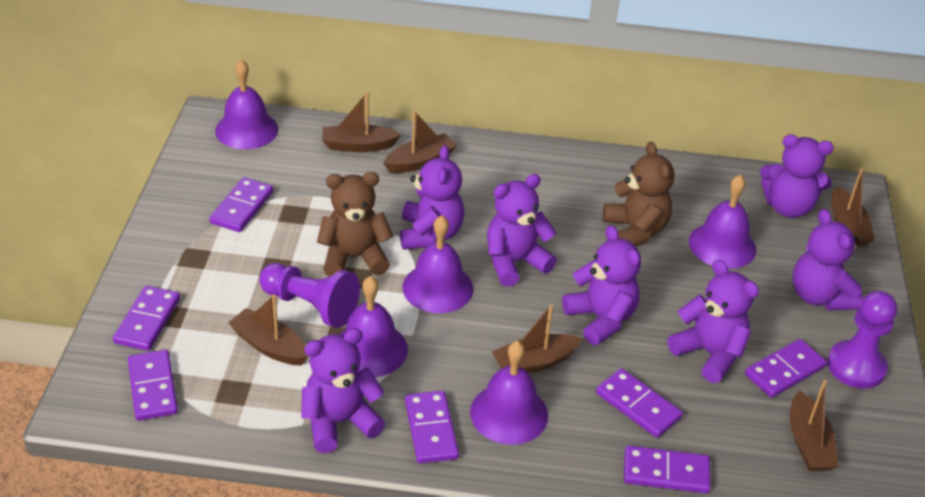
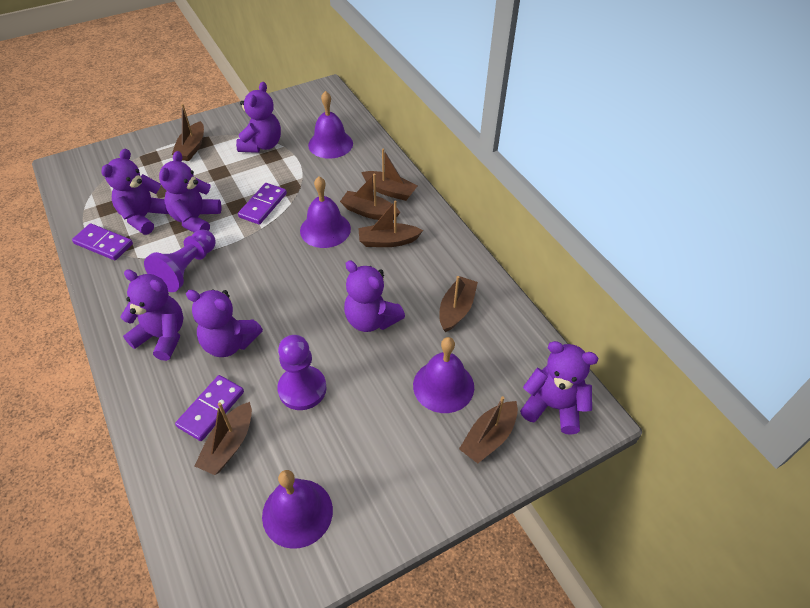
brown boat: 6 -> 7
brown teddy bear: 2 -> 0
purple bell: 5 -> 4
purple domino: 7 -> 3

